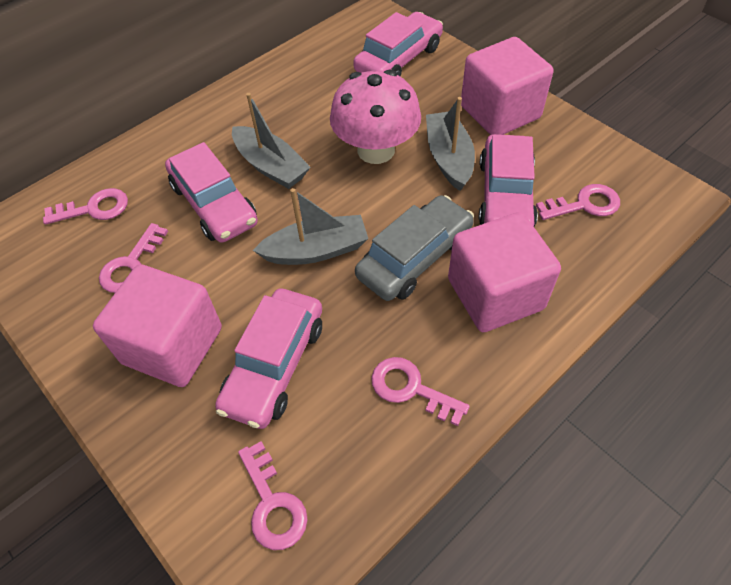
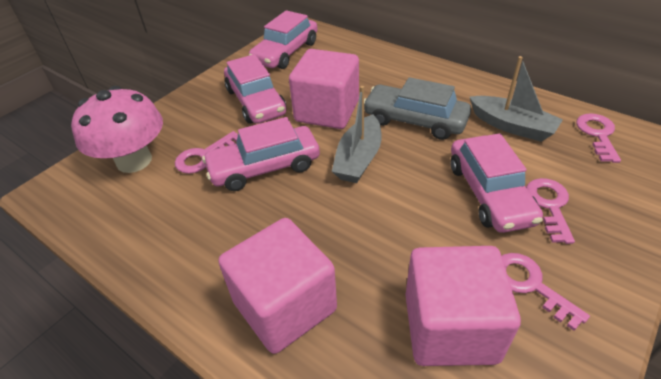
grey boat: 3 -> 2
pink key: 5 -> 4

